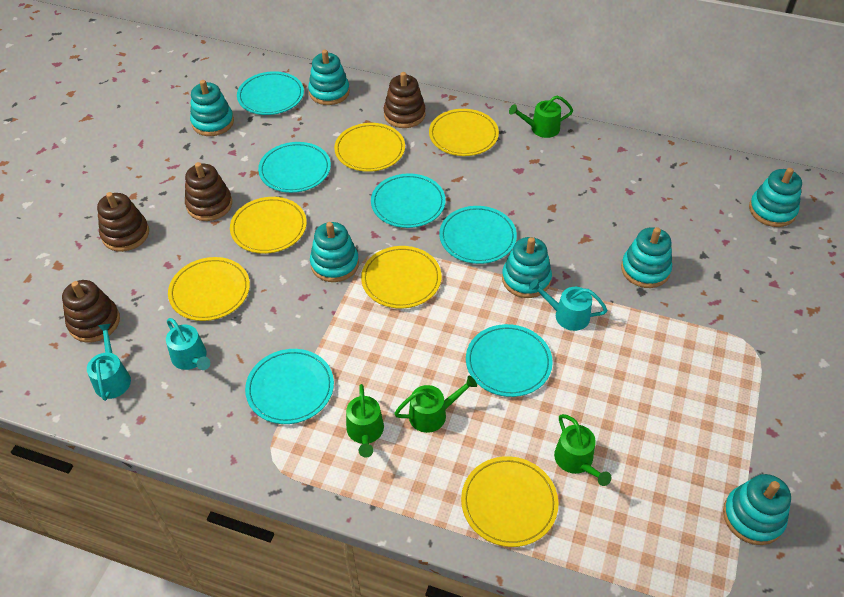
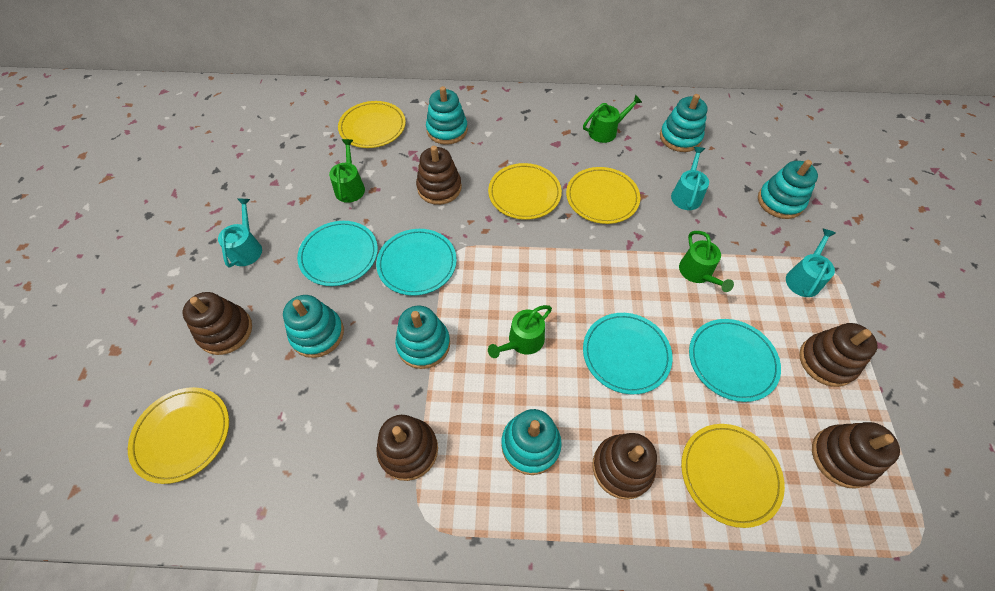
brown stacking toy: 4 -> 6
turquoise plate: 6 -> 4
turquoise stacking toy: 7 -> 6
yellow plate: 6 -> 5

